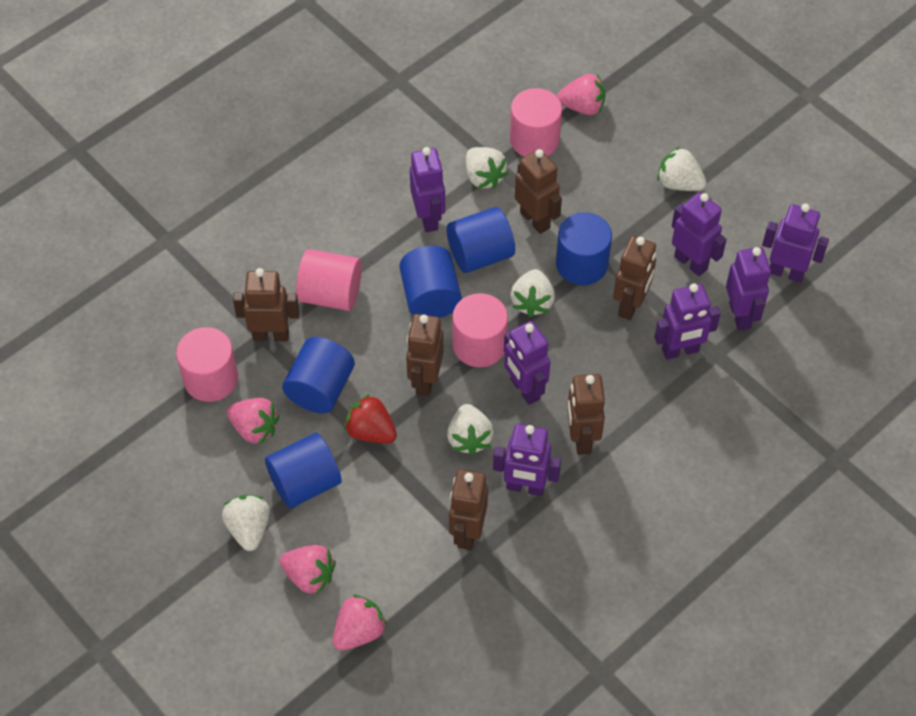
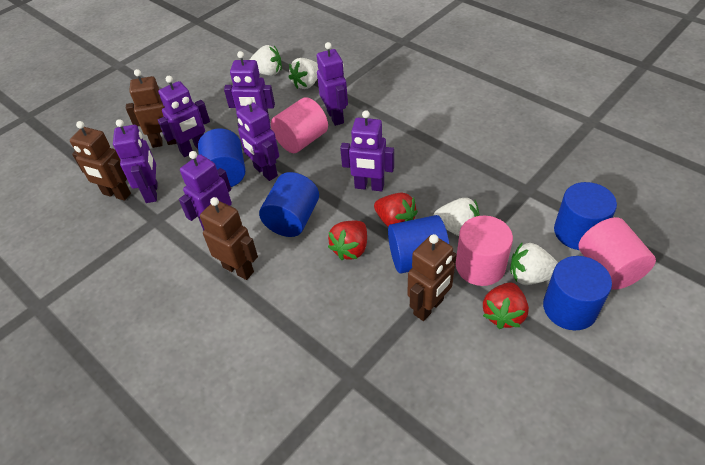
brown robot: 6 -> 4
pink cylinder: 4 -> 3
pink strawberry: 4 -> 0
red strawberry: 1 -> 3
white strawberry: 5 -> 4

